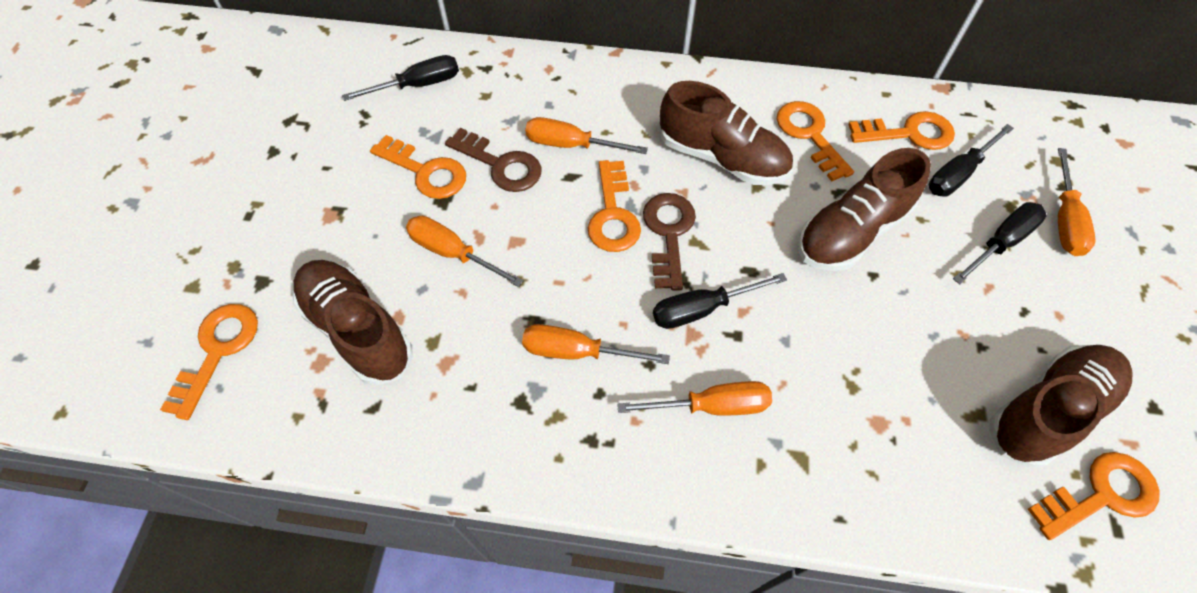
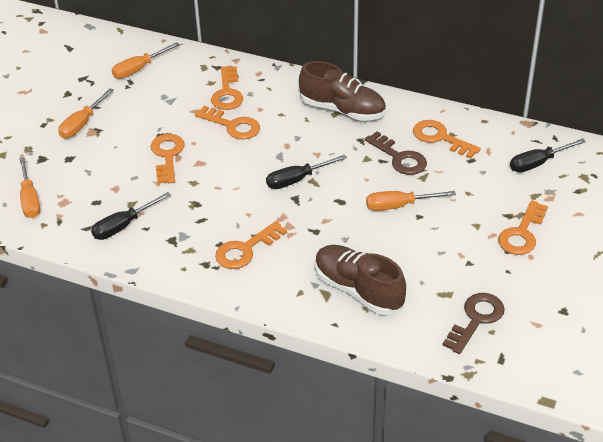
black screwdriver: 4 -> 3
brown shoe: 4 -> 2
orange screwdriver: 5 -> 4

